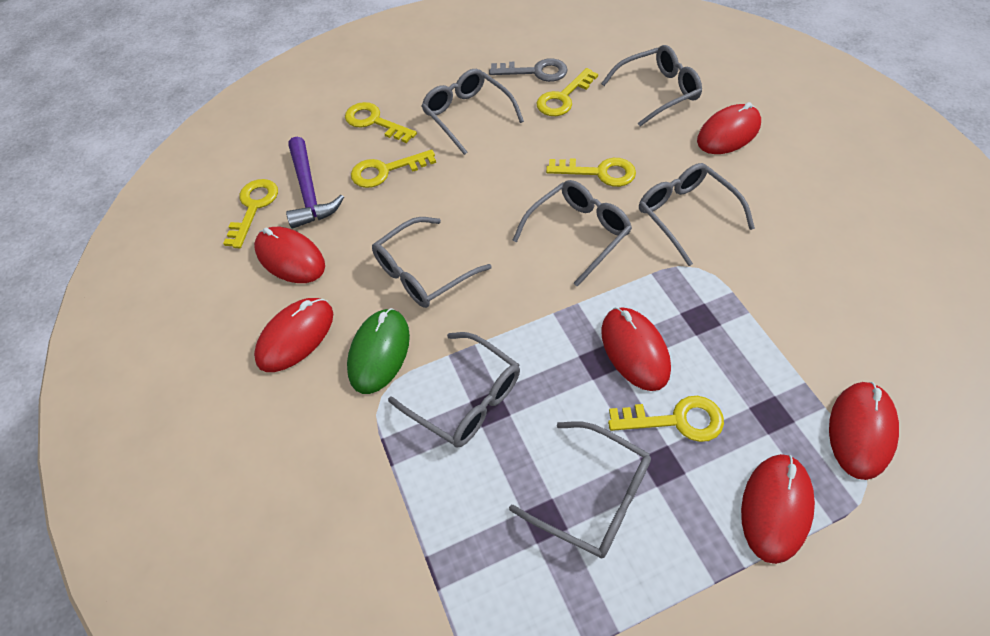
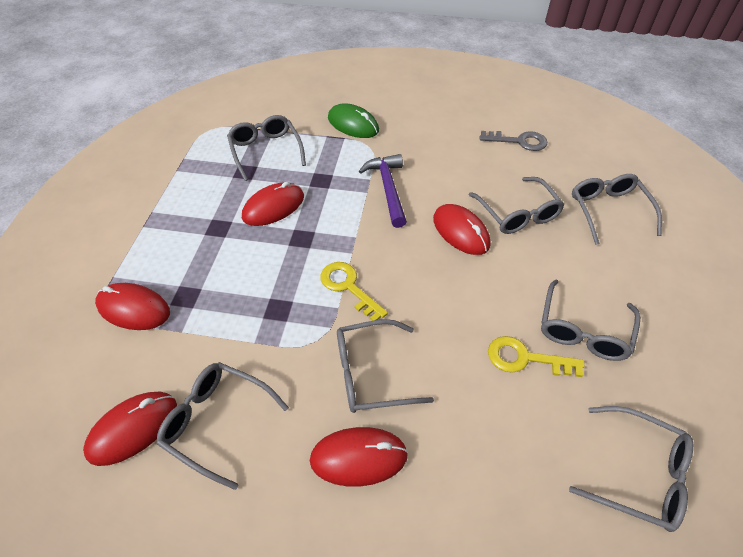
red mouse: 6 -> 5
yellow key: 6 -> 2

